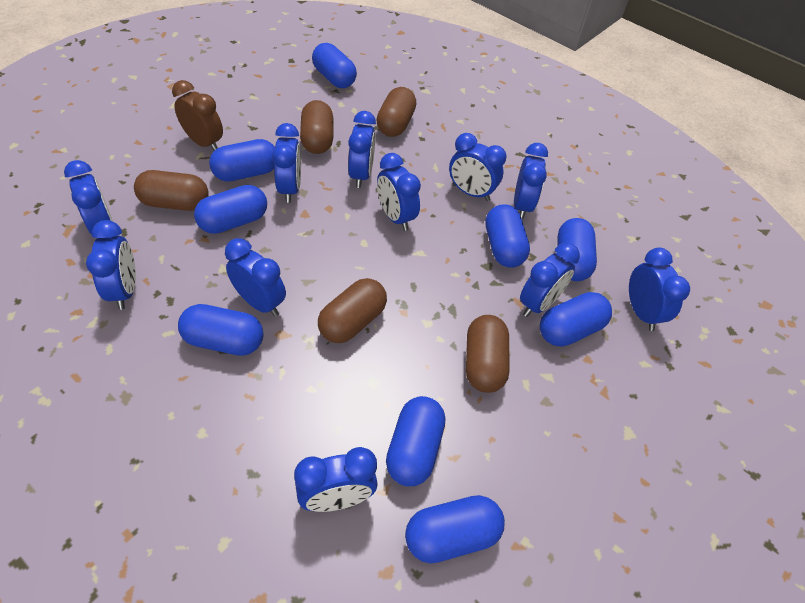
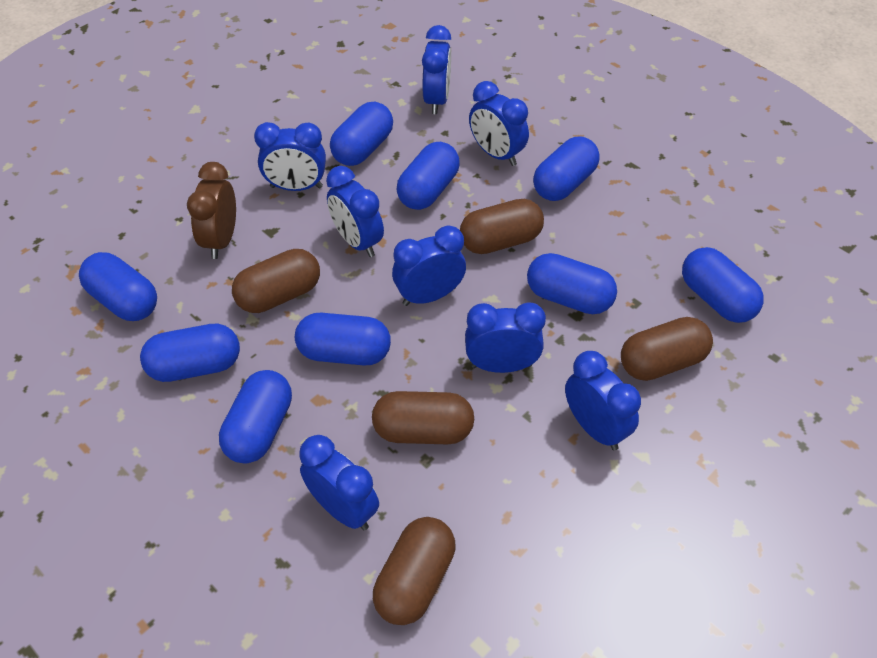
blue clock: 11 -> 8

